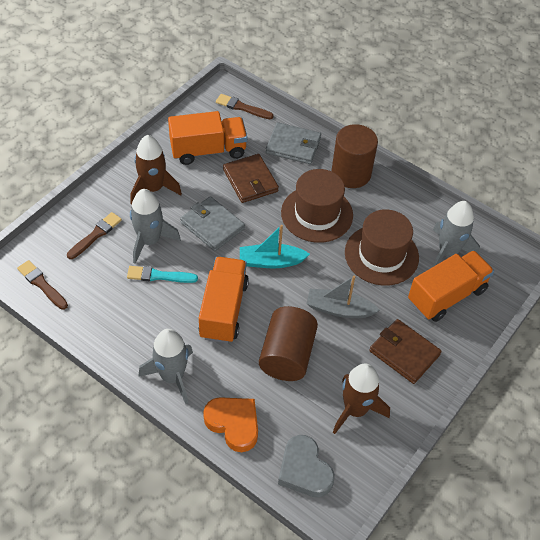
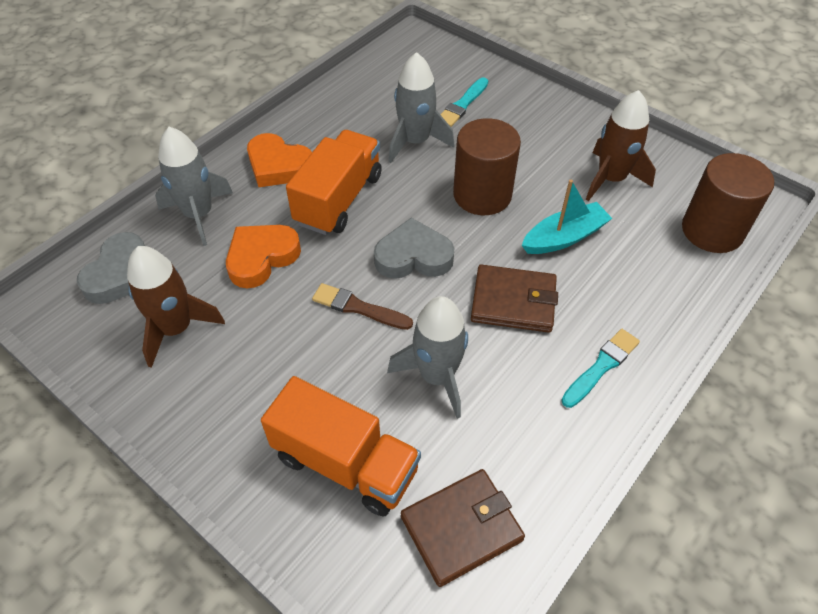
brown brush: 3 -> 1
brown hat: 2 -> 0
grey boat: 1 -> 0
grey heart: 1 -> 2
grey wallet: 2 -> 0
orange heart: 1 -> 2
orange truck: 3 -> 2
turquoise brush: 1 -> 2

